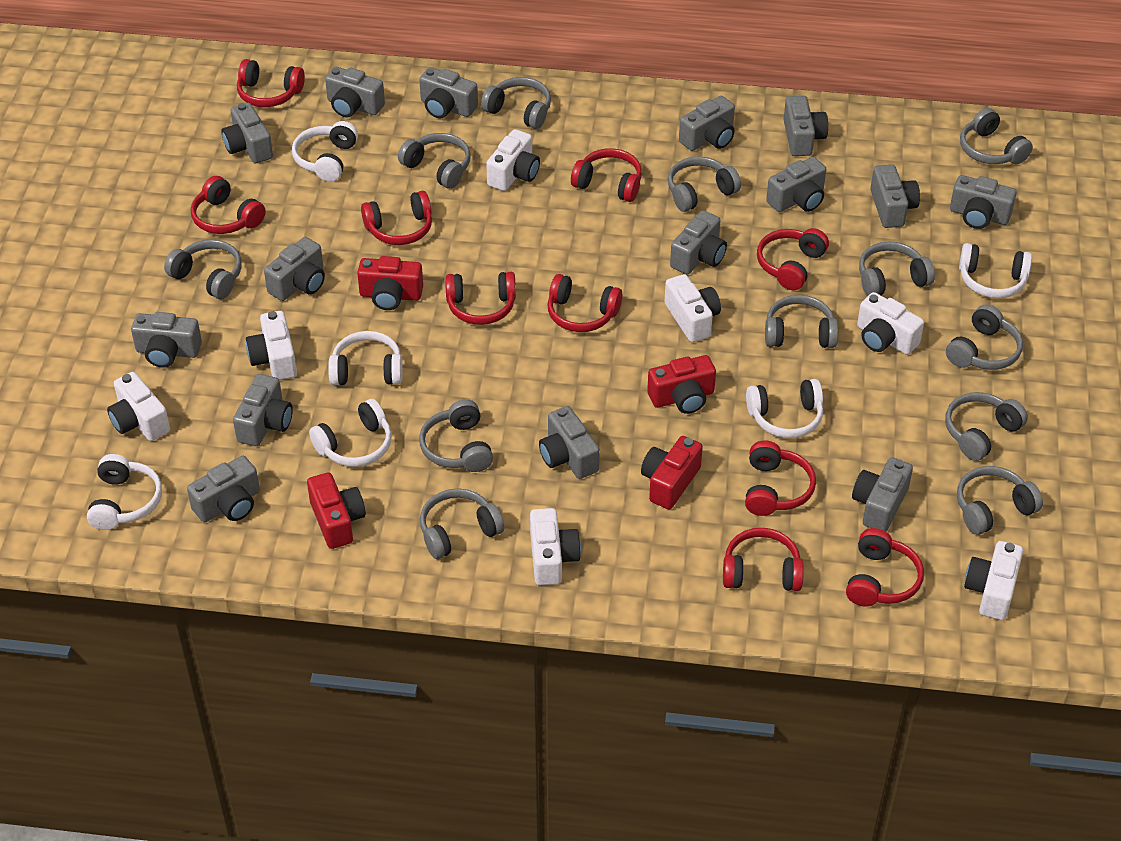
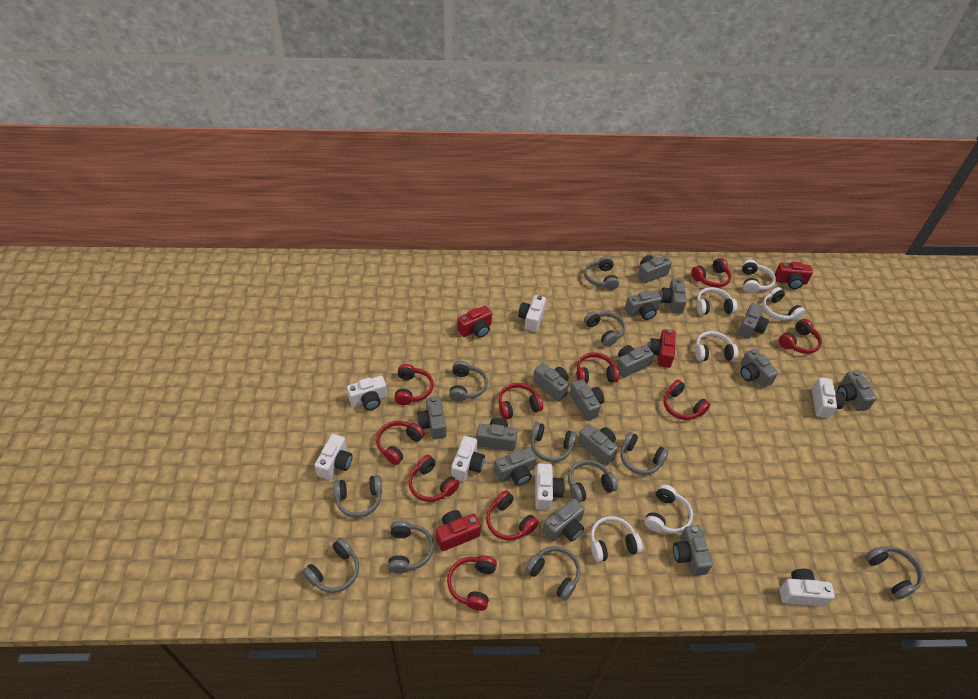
grey headphones: 12 -> 11

